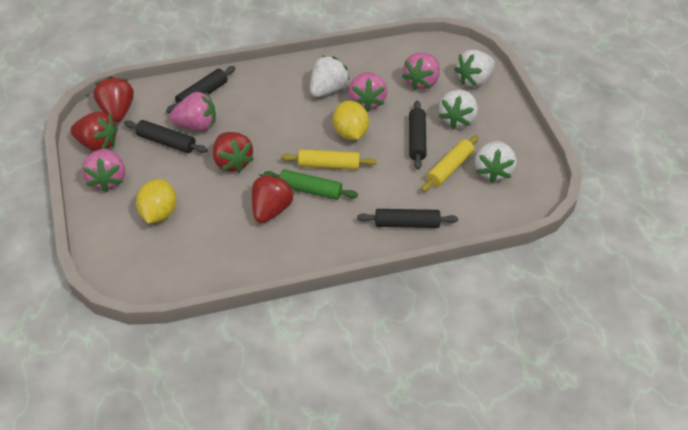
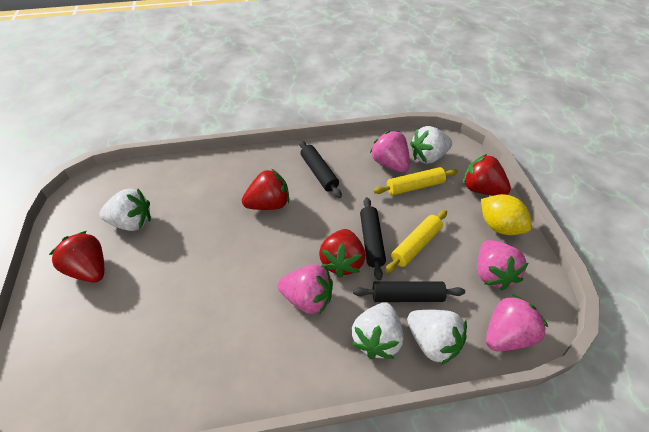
black rolling pin: 4 -> 3
green rolling pin: 1 -> 0
yellow lemon: 2 -> 1

